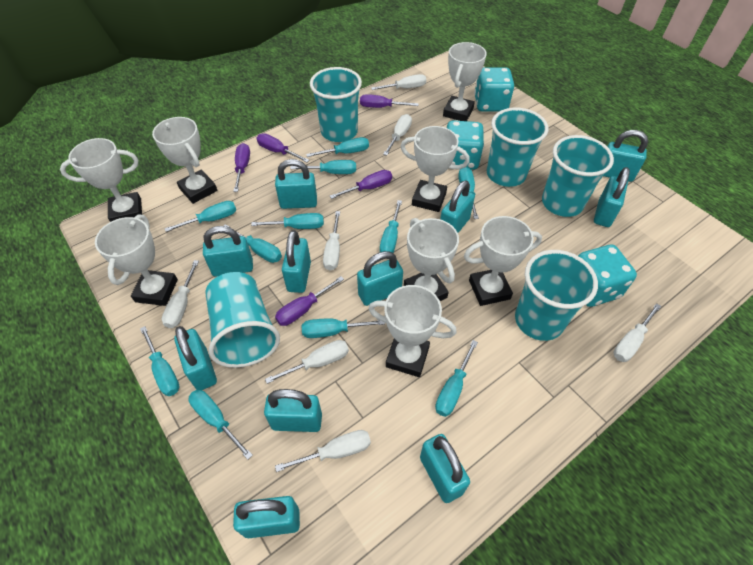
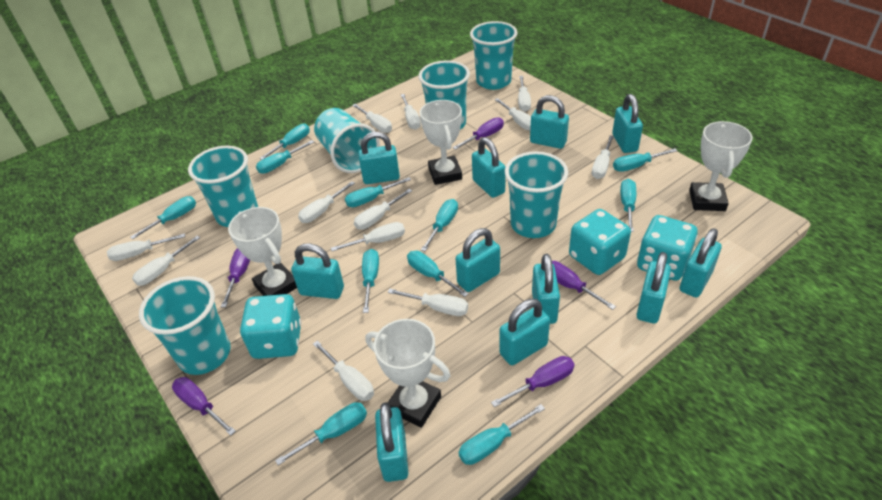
turquoise cup: 5 -> 6
white screwdriver: 7 -> 12
white trophy: 8 -> 4

